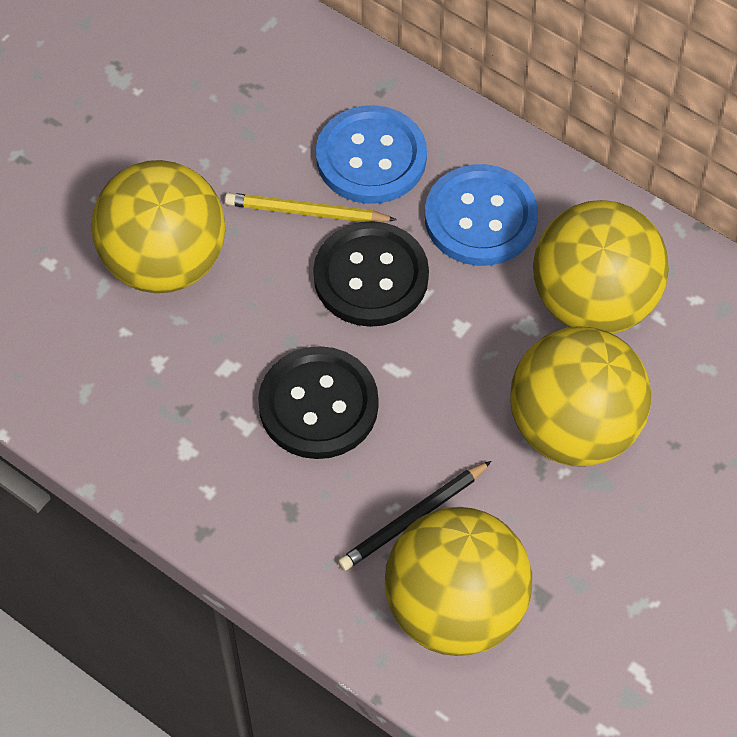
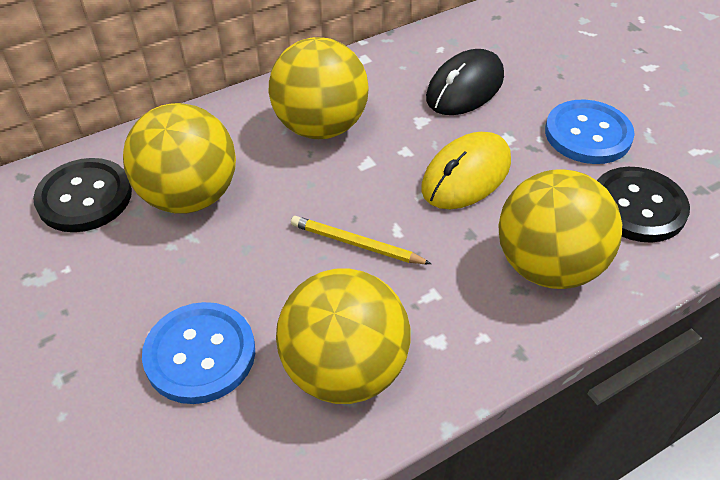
black mouse: 0 -> 1
black pencil: 1 -> 0
yellow mouse: 0 -> 1

